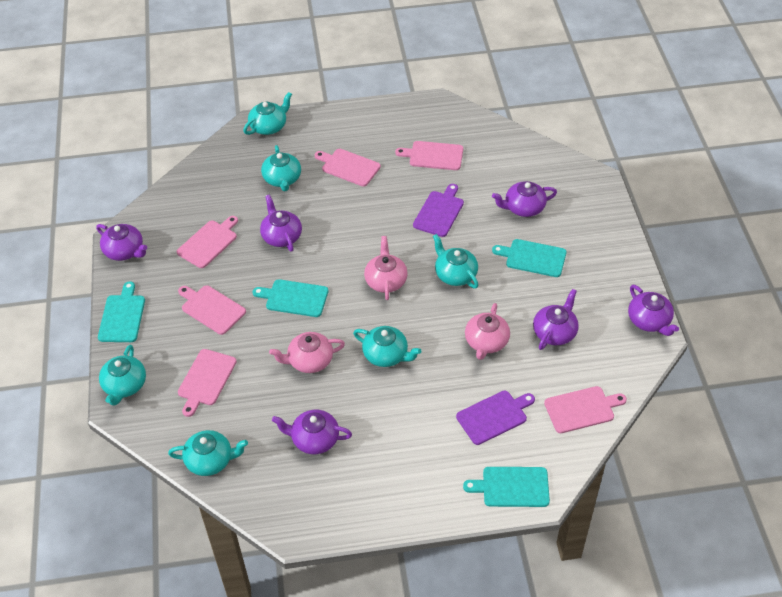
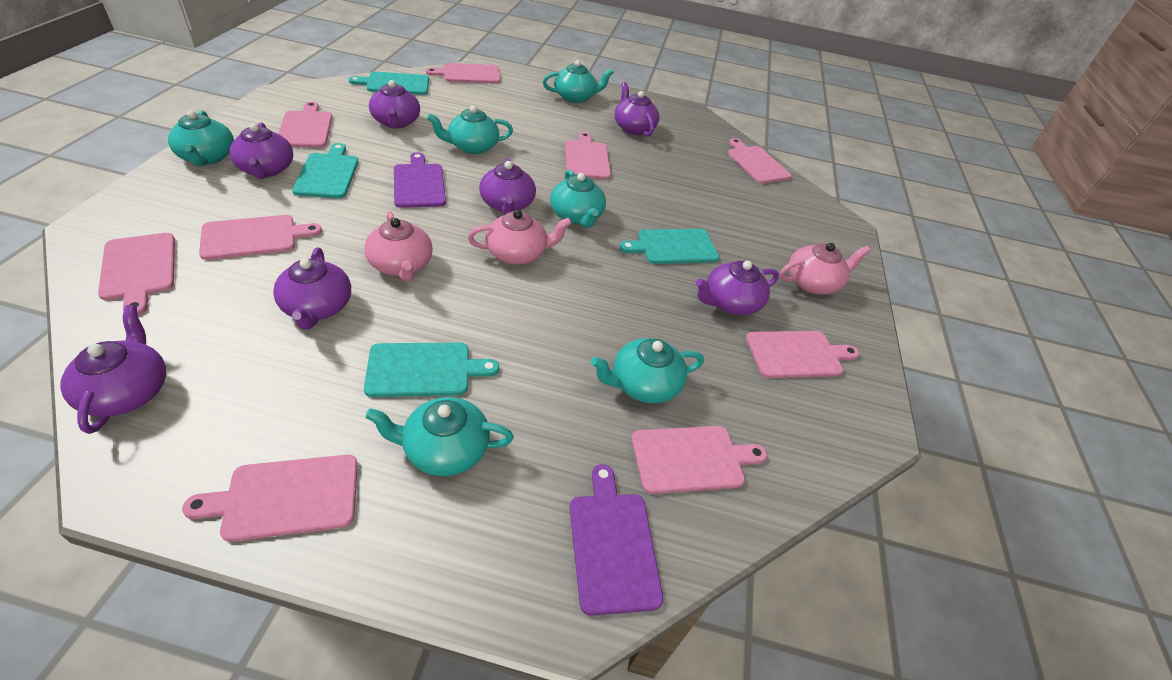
pink cutting board: 6 -> 9
purple teapot: 6 -> 7

